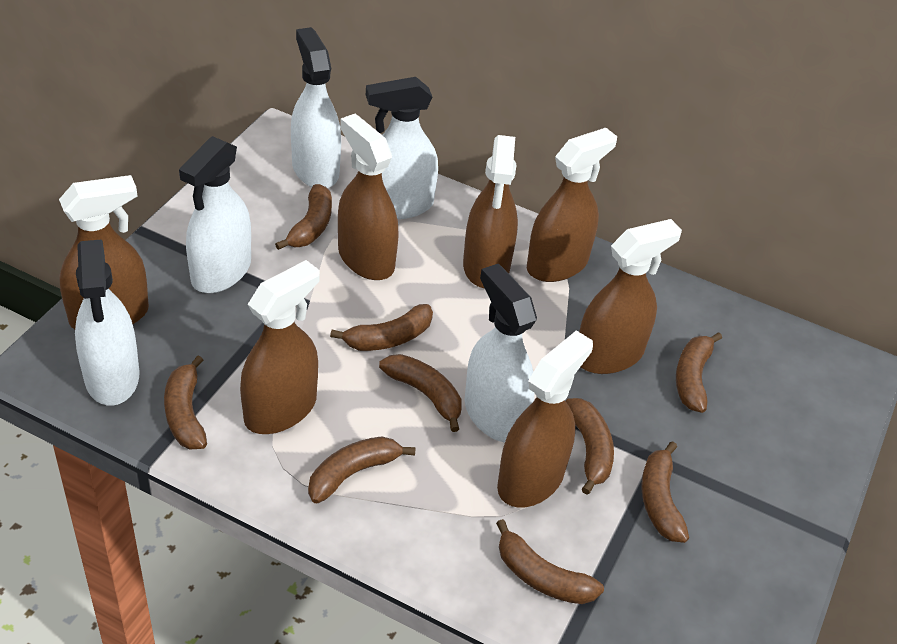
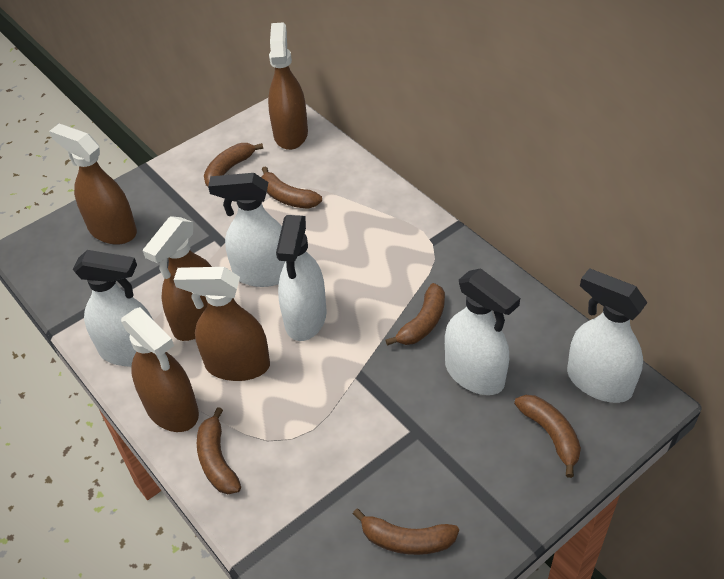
brown banana: 9 -> 6
brown spray bottle: 7 -> 5

